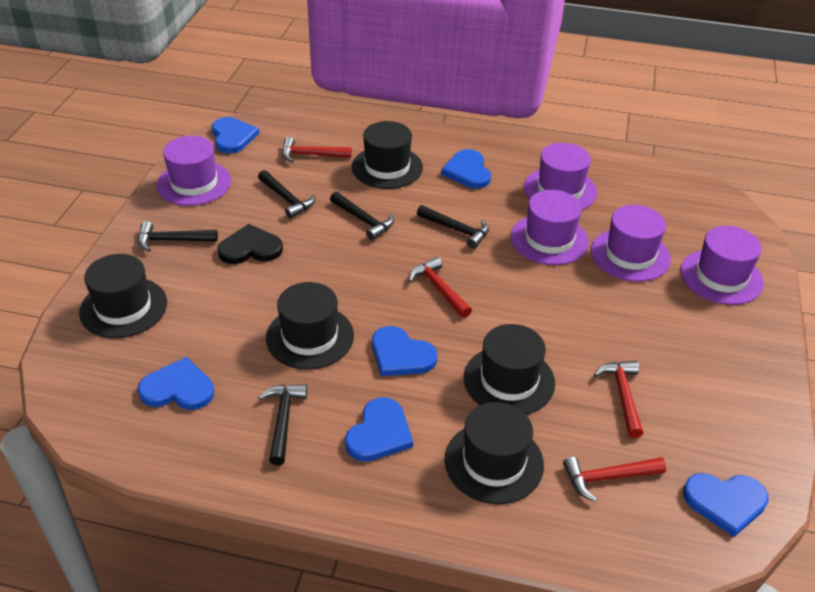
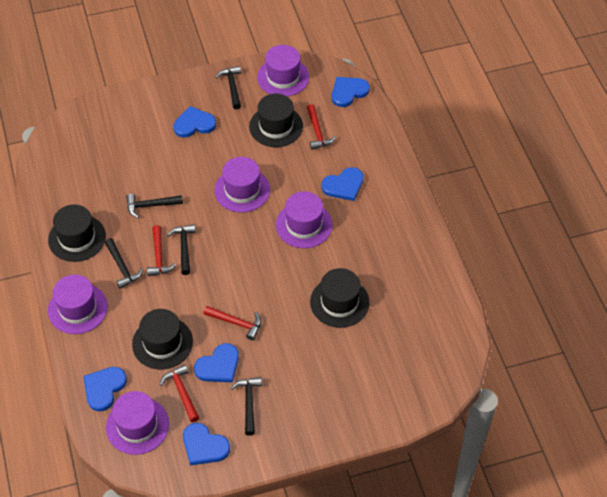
black hat: 5 -> 4
black heart: 1 -> 0

